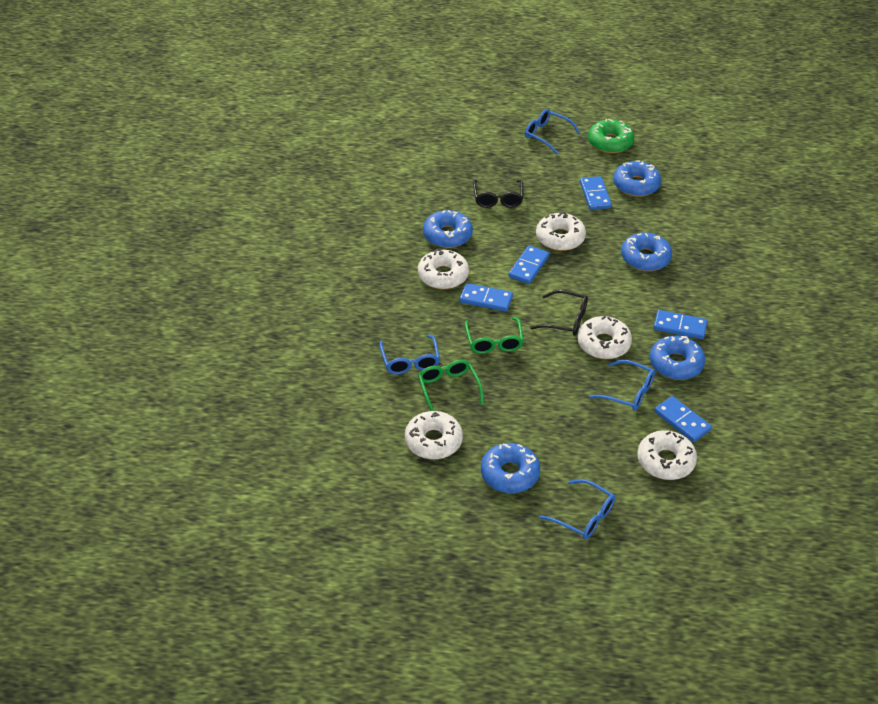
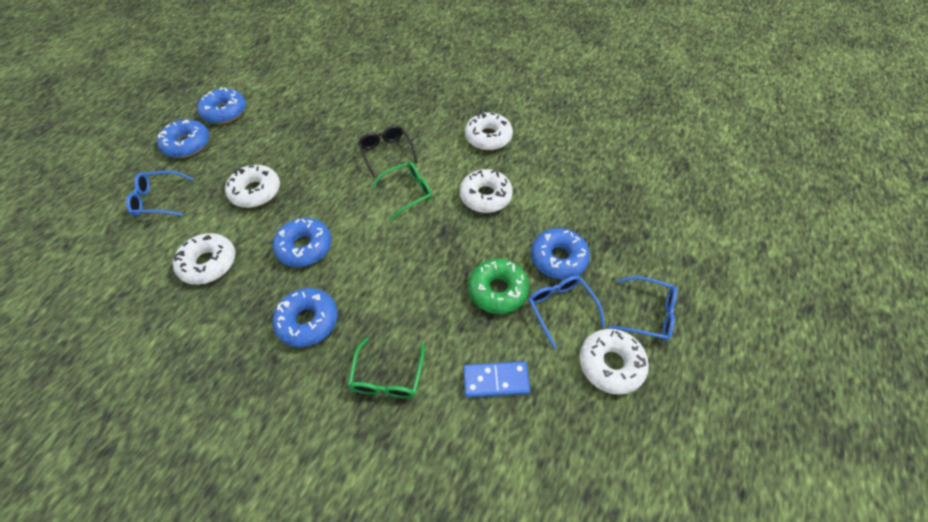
black glasses: 2 -> 1
blue domino: 5 -> 1
blue glasses: 4 -> 3

